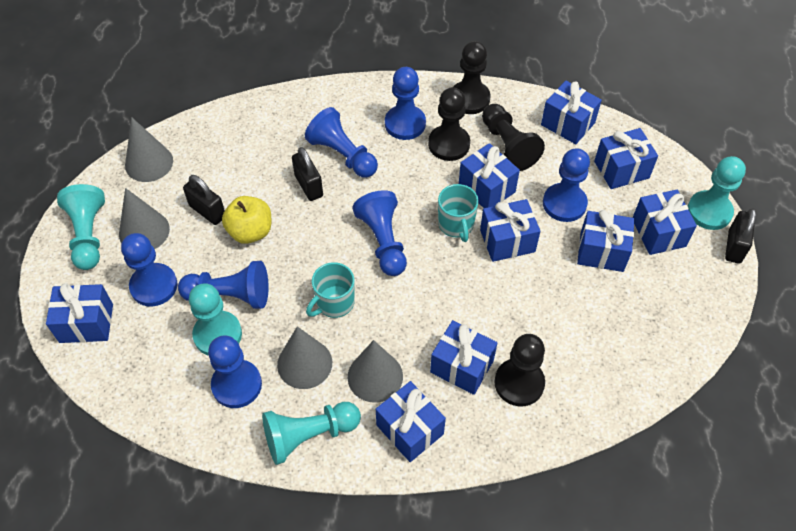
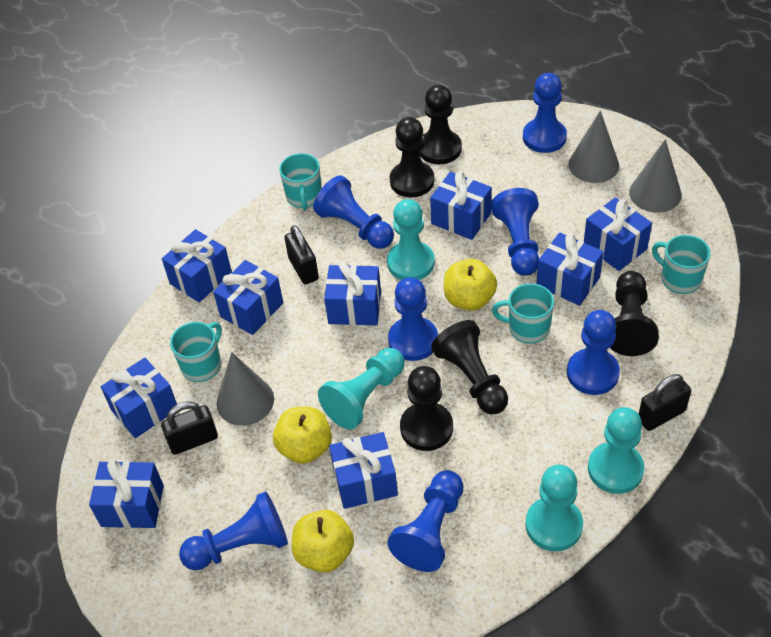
black pawn: 4 -> 5
grey cone: 4 -> 3
turquoise mug: 2 -> 4
yellow apple: 1 -> 3

